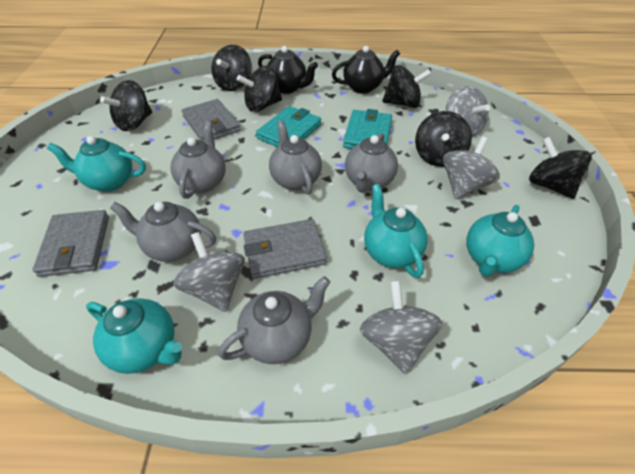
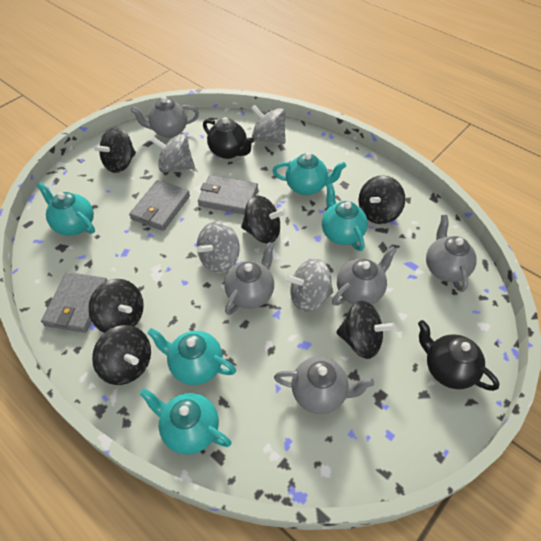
turquoise teapot: 4 -> 5
turquoise wallet: 2 -> 0

